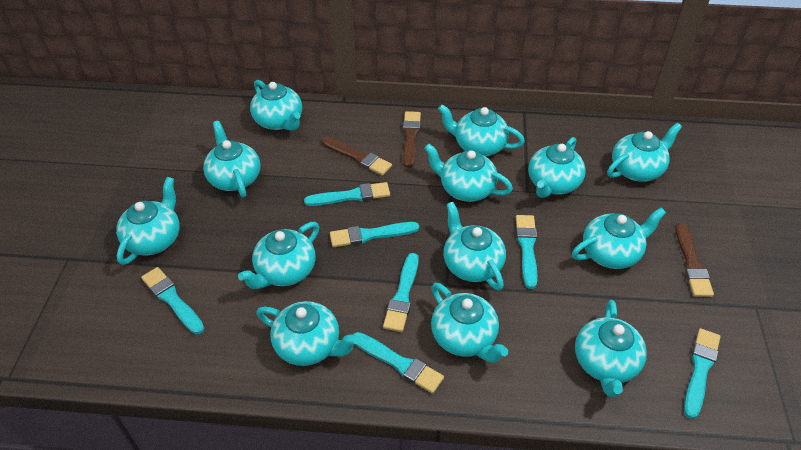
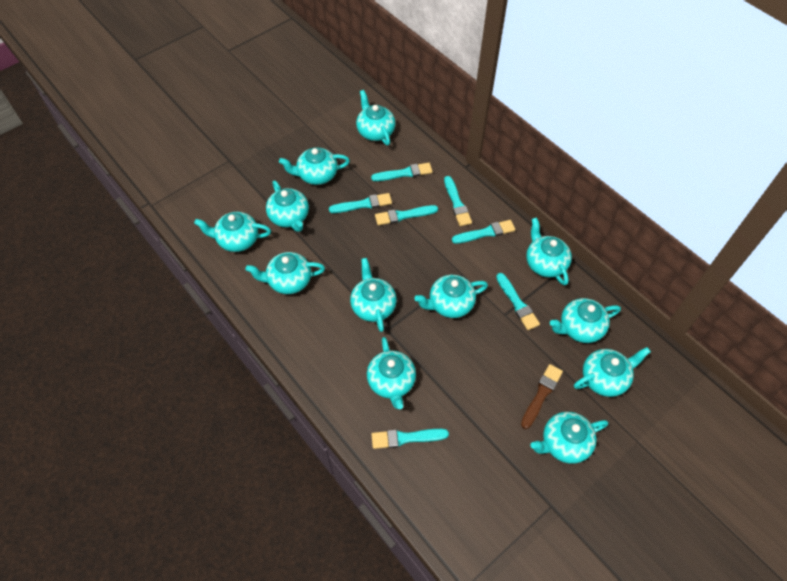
brown brush: 3 -> 1
turquoise teapot: 13 -> 12

